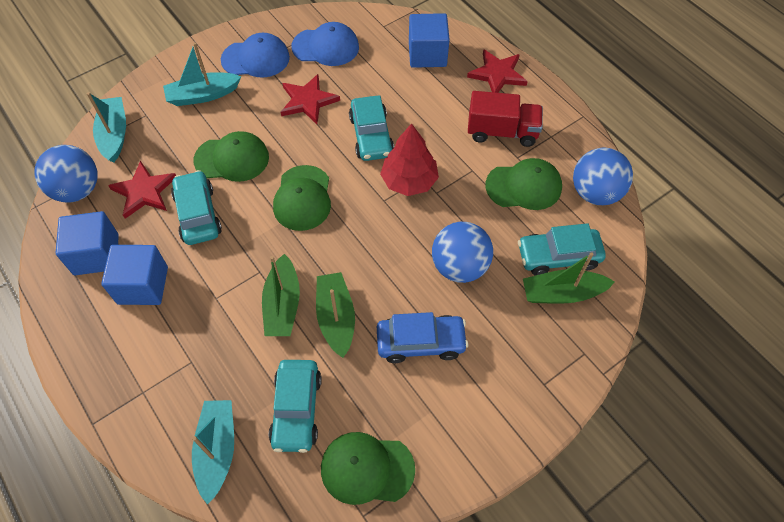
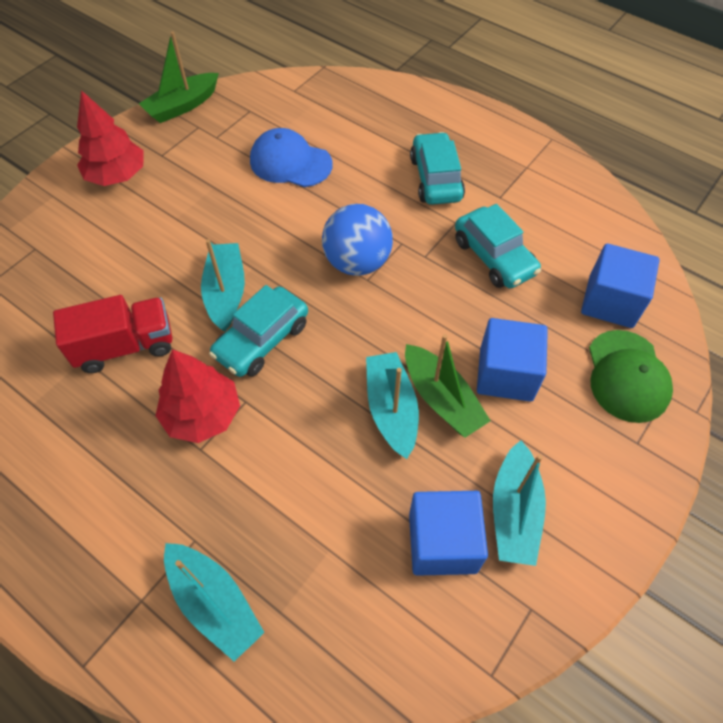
blue ball: 3 -> 1
blue cap: 2 -> 1
blue car: 1 -> 0
green boat: 3 -> 2
green cap: 4 -> 1
red star: 3 -> 0
red tree: 1 -> 2
turquoise boat: 3 -> 4
turquoise car: 4 -> 3

